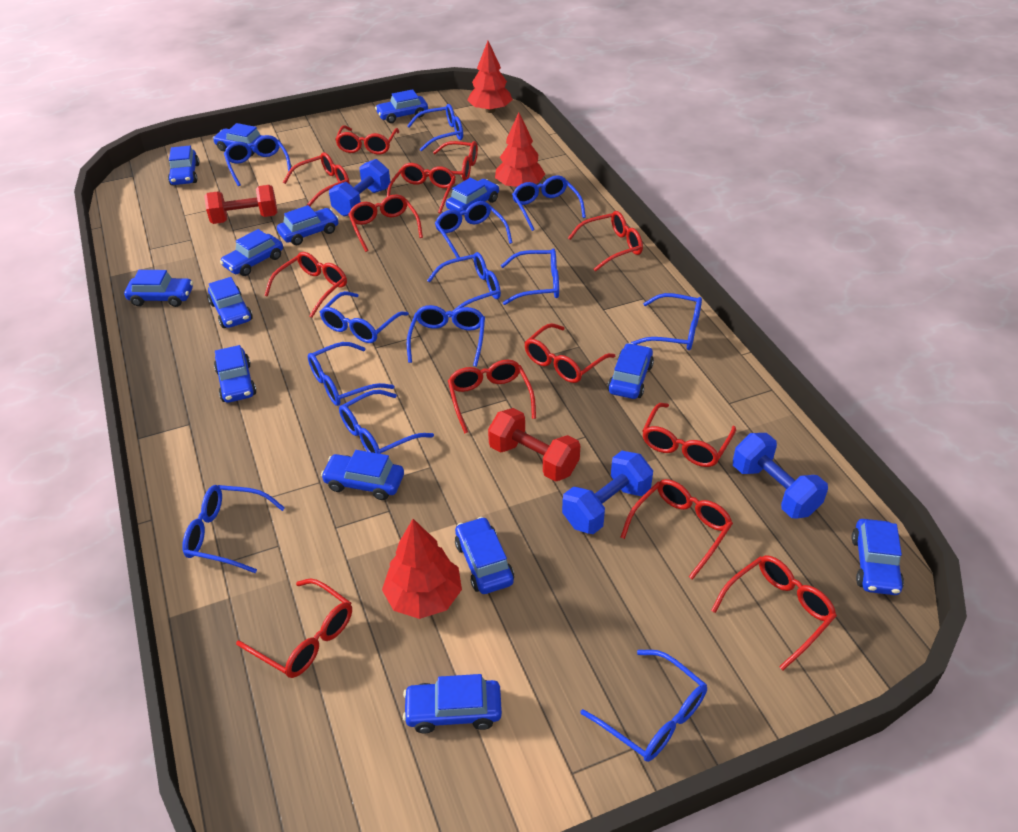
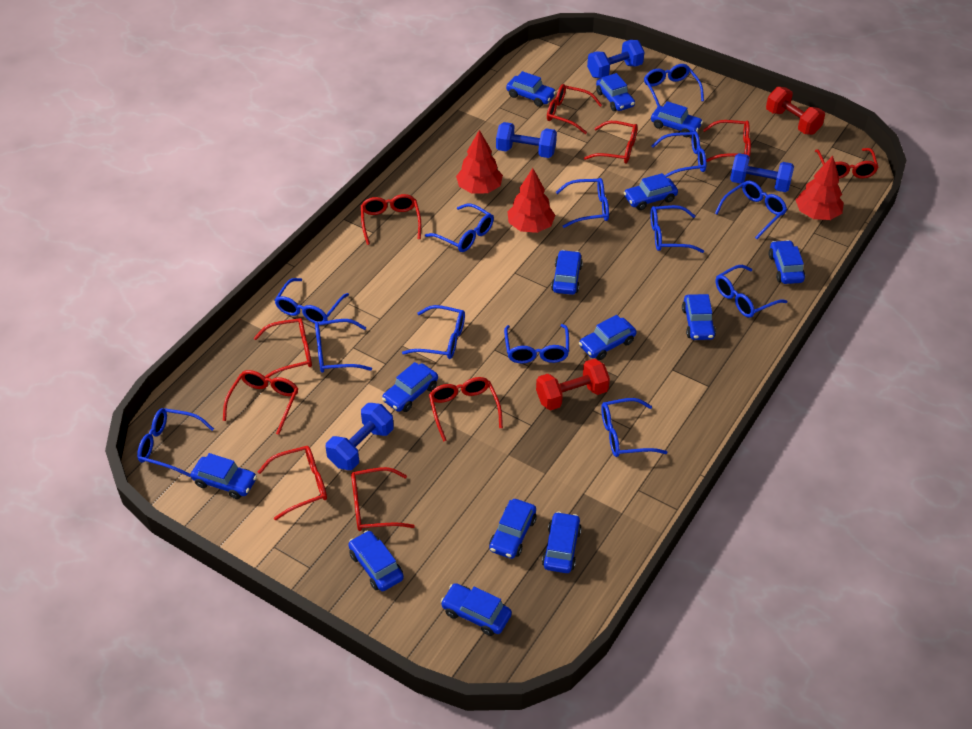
blue dumbbell: 3 -> 4
red glasses: 13 -> 10

